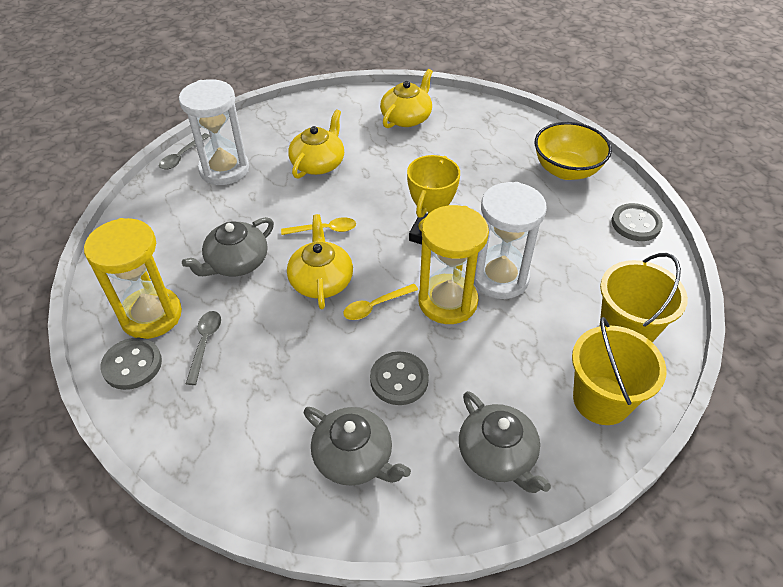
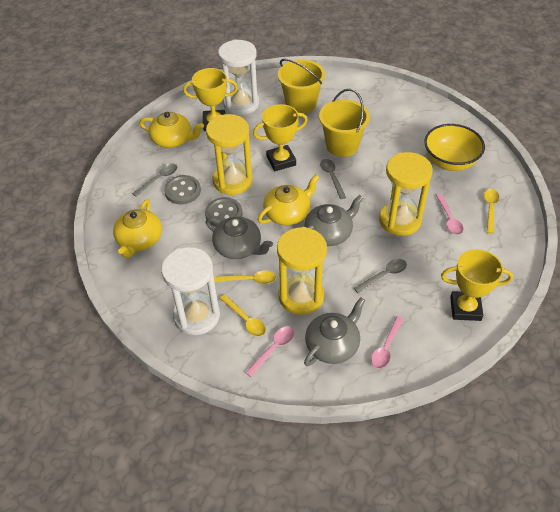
grey button: 3 -> 2
grey spoon: 2 -> 3
pink spoon: 0 -> 3
yellow hourglass: 2 -> 3
yellow spoon: 2 -> 3
yellow trophy: 1 -> 3

